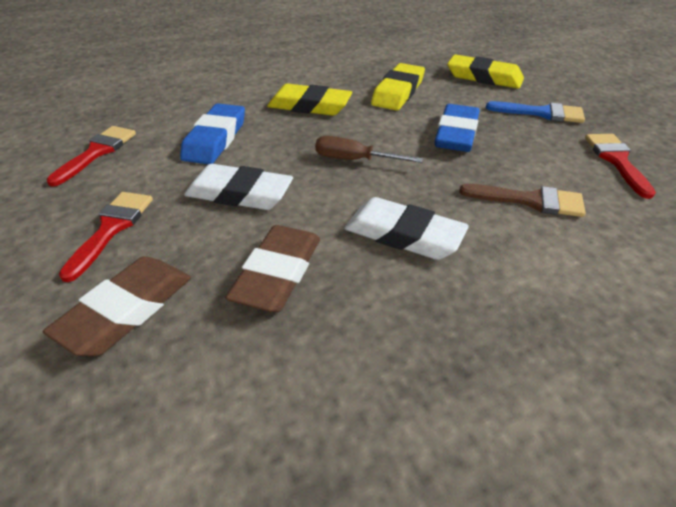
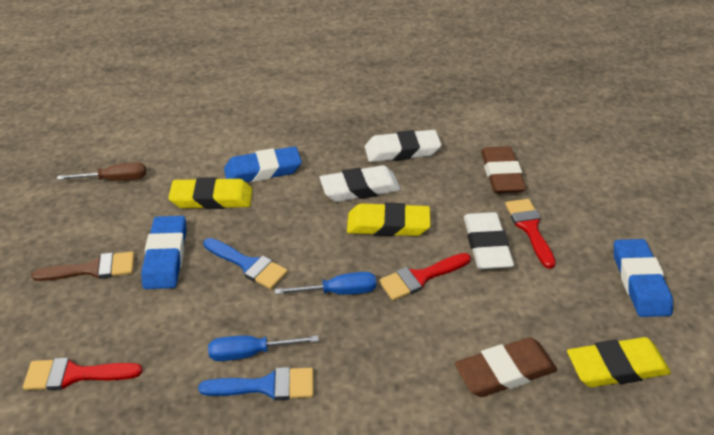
blue brush: 1 -> 2
blue eraser: 2 -> 3
blue screwdriver: 0 -> 2
white eraser: 2 -> 3

